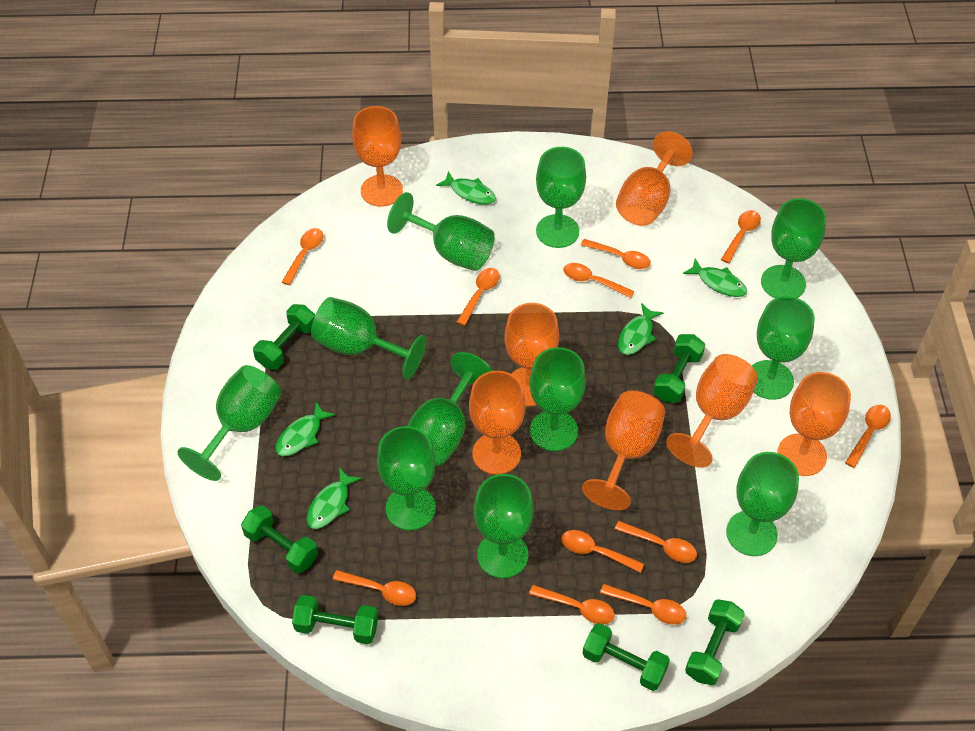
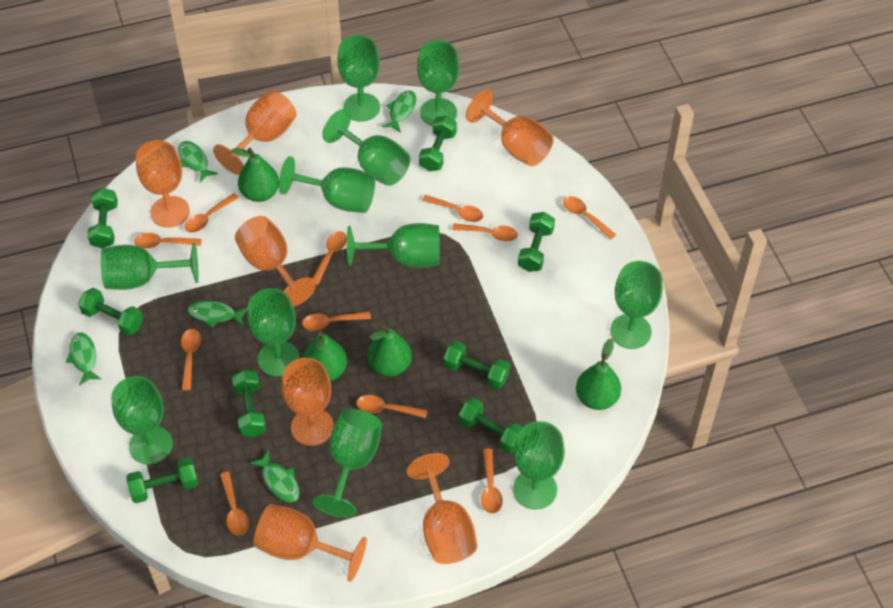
green dumbbell: 6 -> 8
green pear: 0 -> 4

